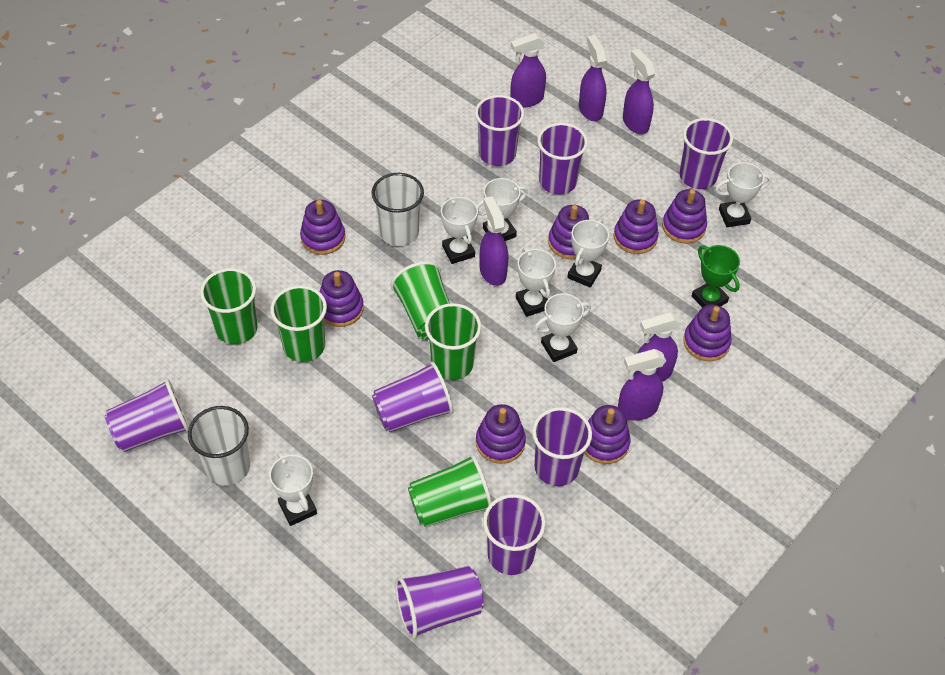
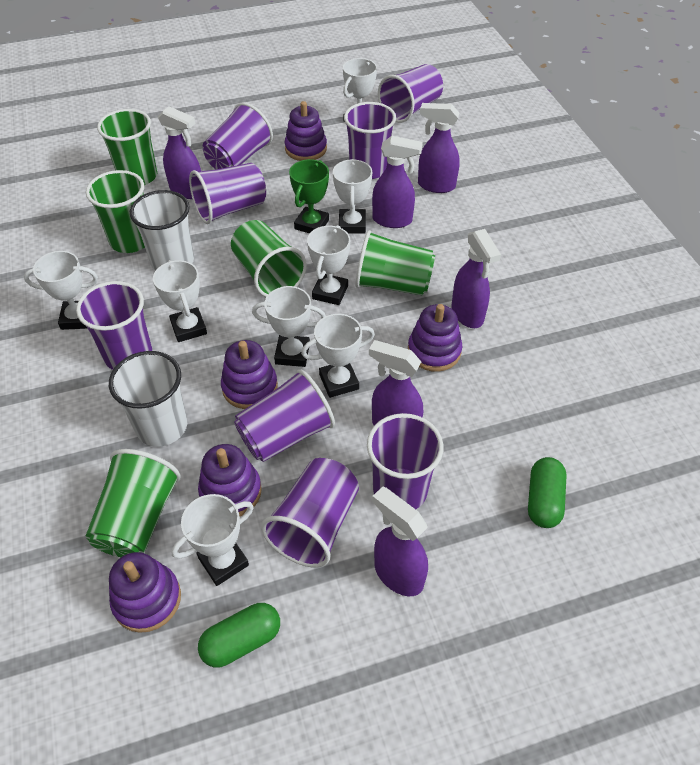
green capsule: 0 -> 2
purple stacking toy: 8 -> 5
white trophy: 7 -> 8

